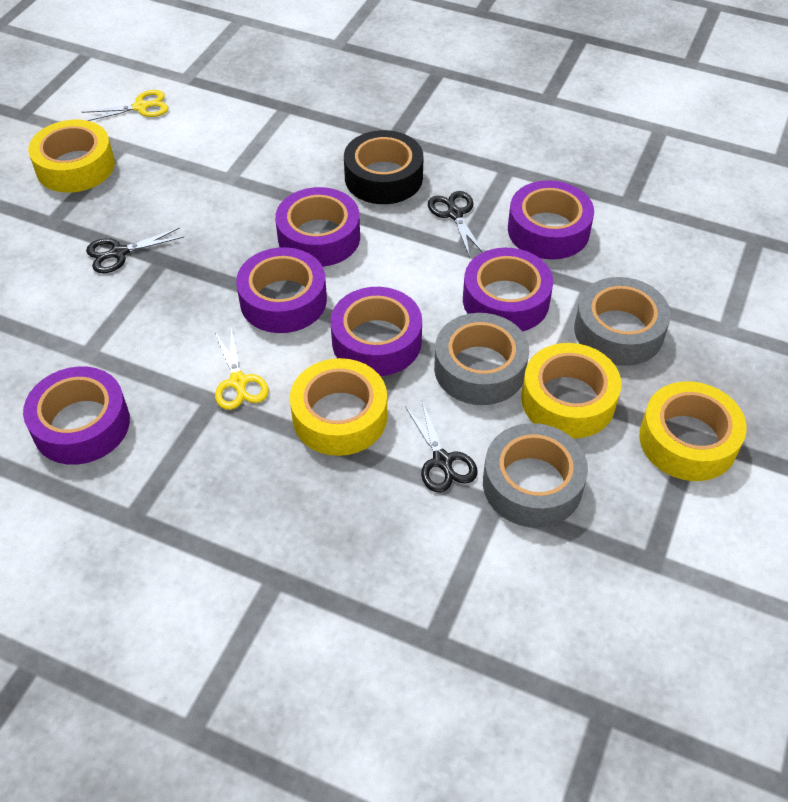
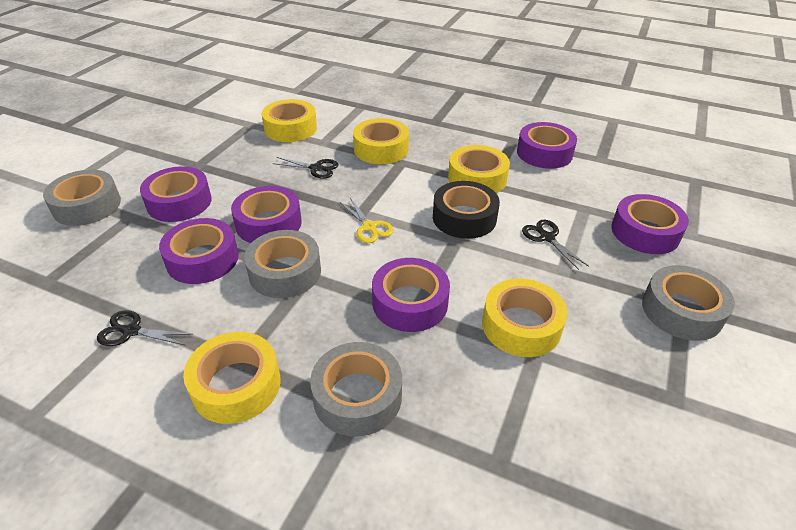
grey tape: 3 -> 4
yellow scissors: 2 -> 1
yellow tape: 4 -> 5

